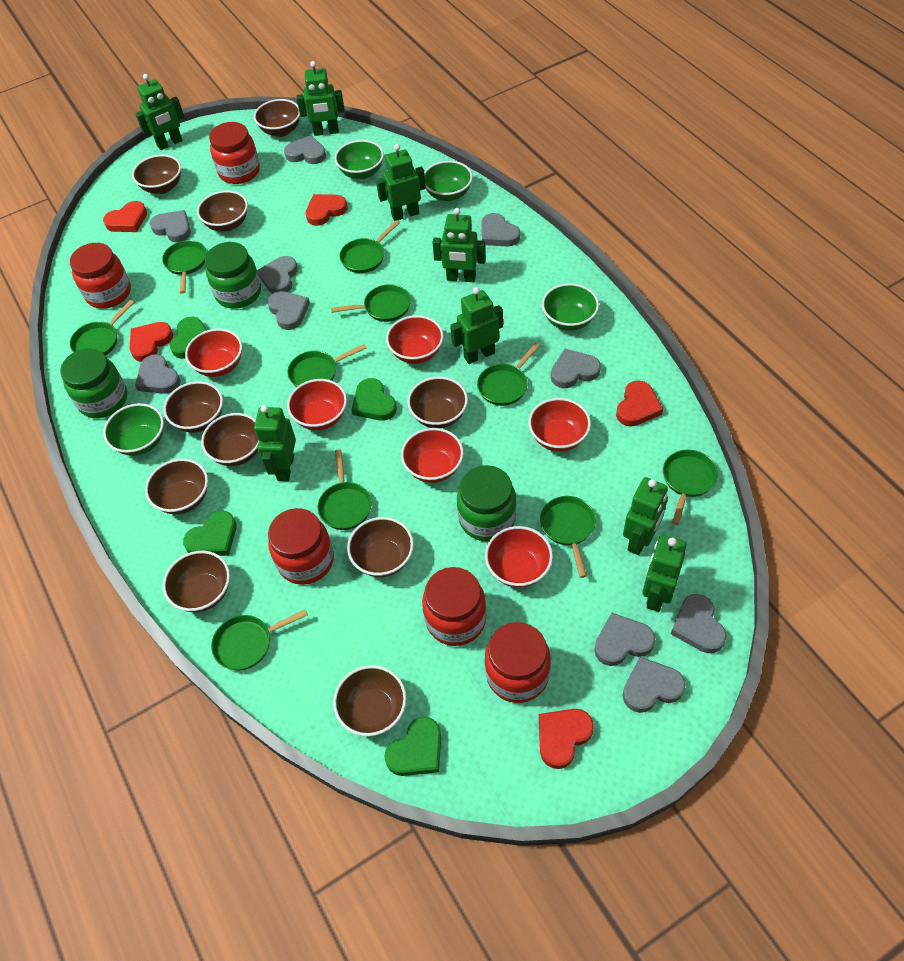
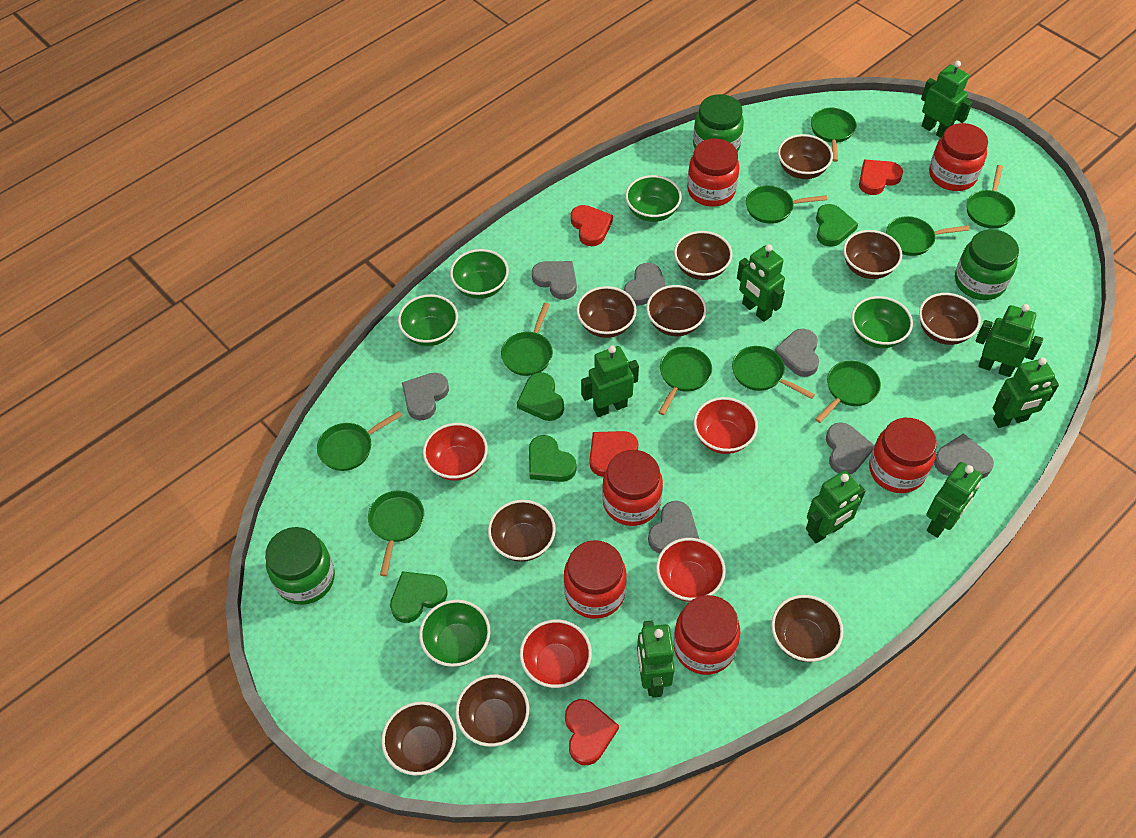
green bowl: 4 -> 5
grey heart: 10 -> 7
red bowl: 6 -> 4
red heart: 5 -> 4
red jar: 5 -> 6

